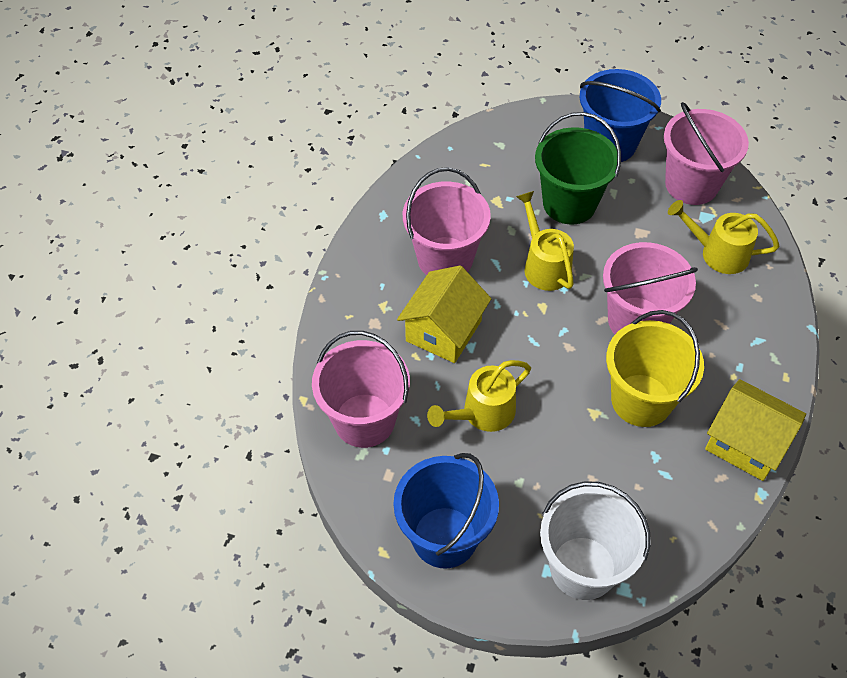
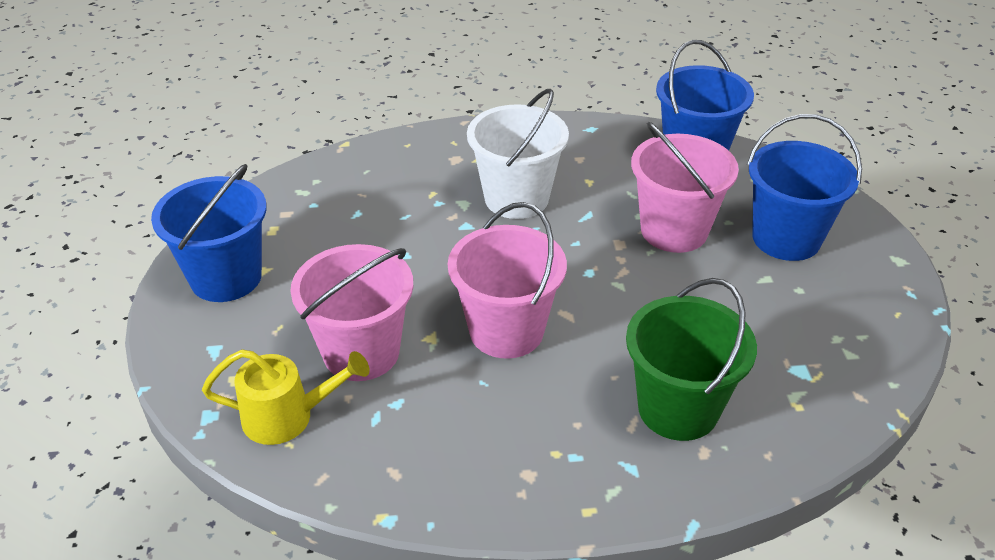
blue bucket: 2 -> 3
pink bucket: 4 -> 3
yellow bucket: 1 -> 0
yellow house: 2 -> 0
yellow watering can: 3 -> 1

